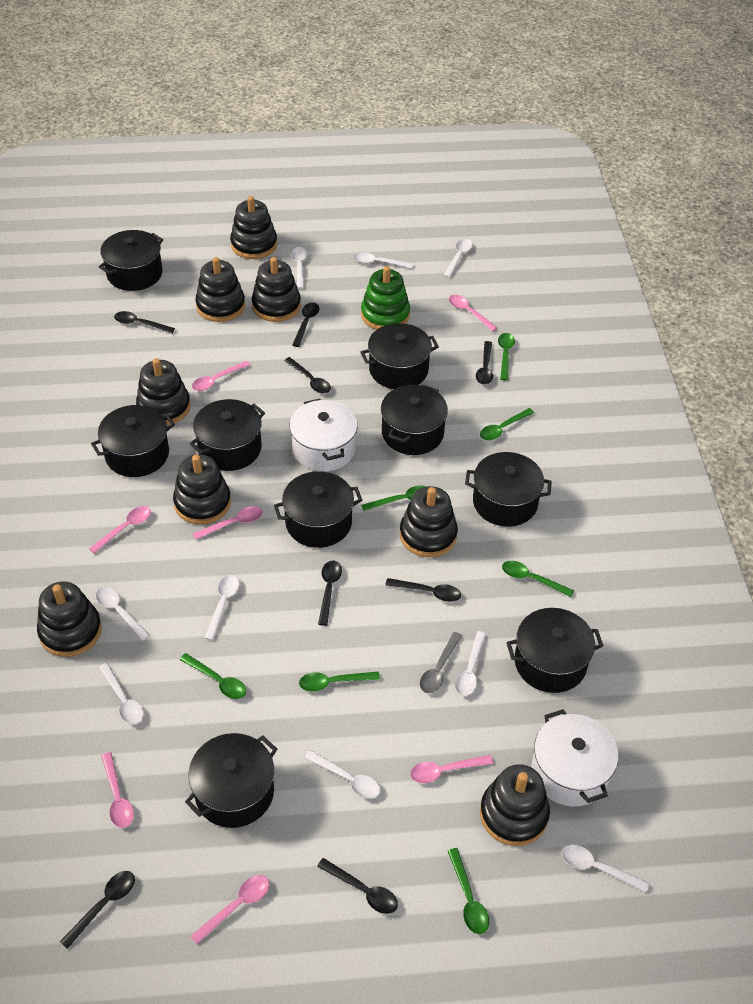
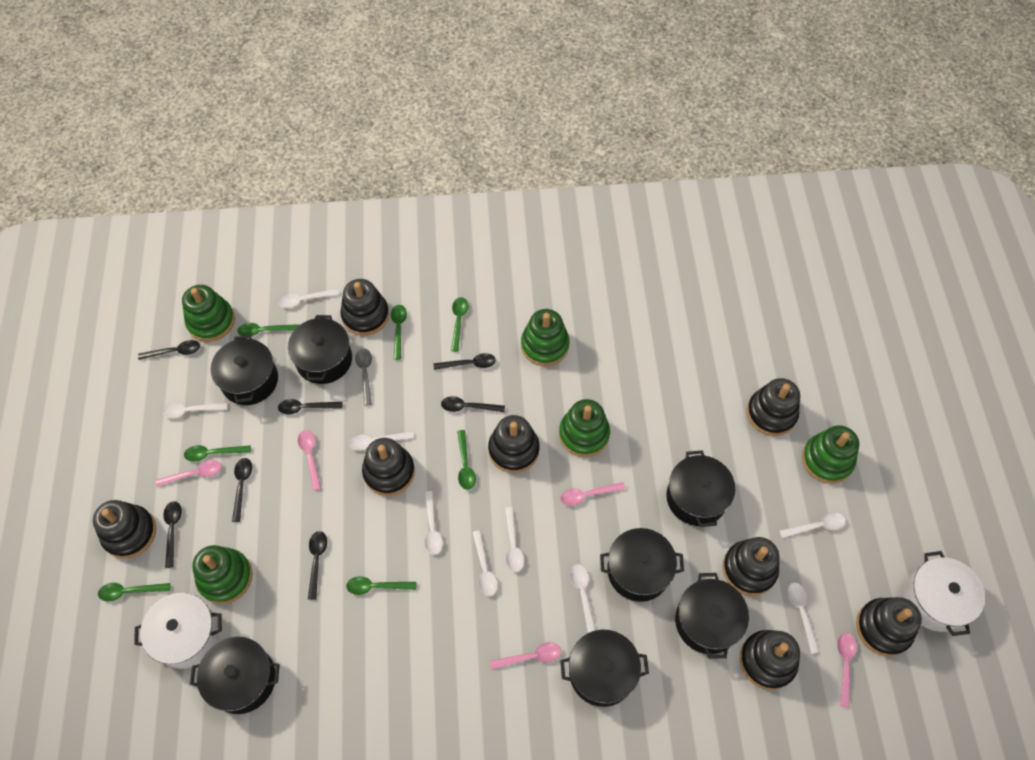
black pot: 9 -> 7
black spoon: 8 -> 7
green stacking toy: 1 -> 5
pink spoon: 7 -> 5

